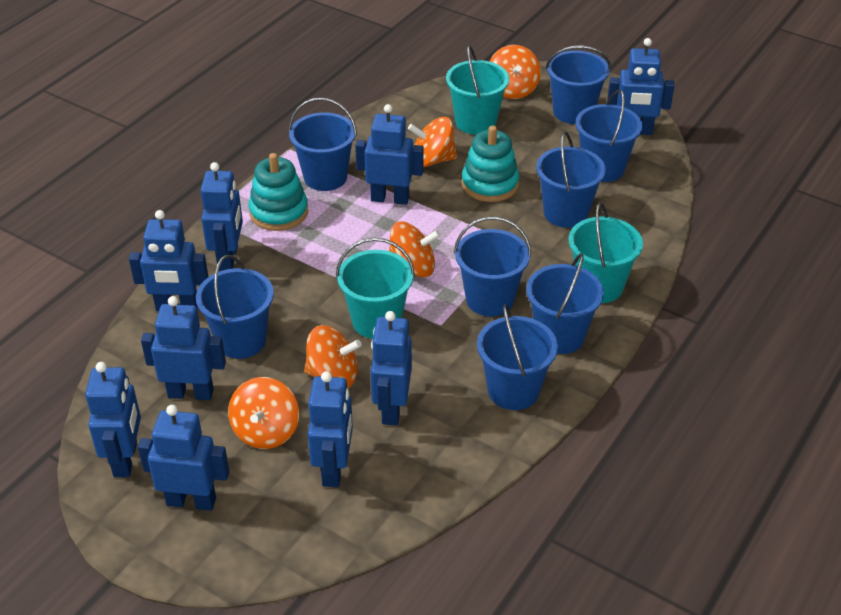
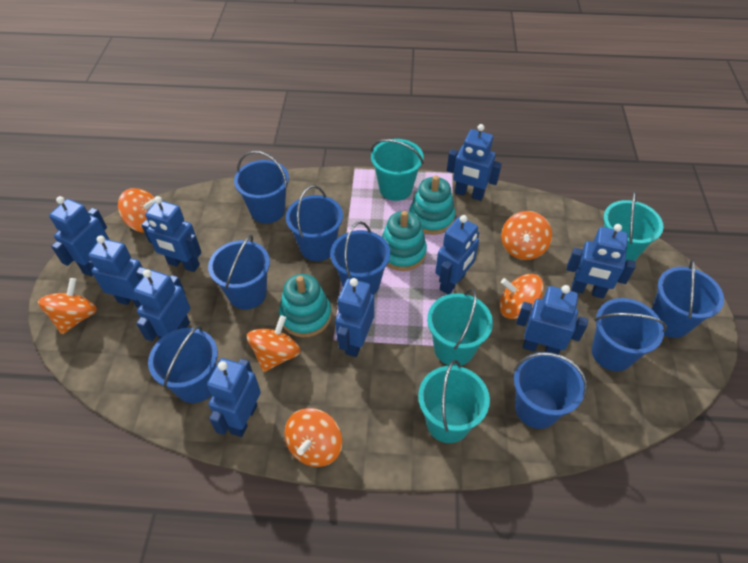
blue robot: 9 -> 10
orange spinning top: 5 -> 6
turquoise bucket: 3 -> 4
turquoise stacking toy: 2 -> 3

